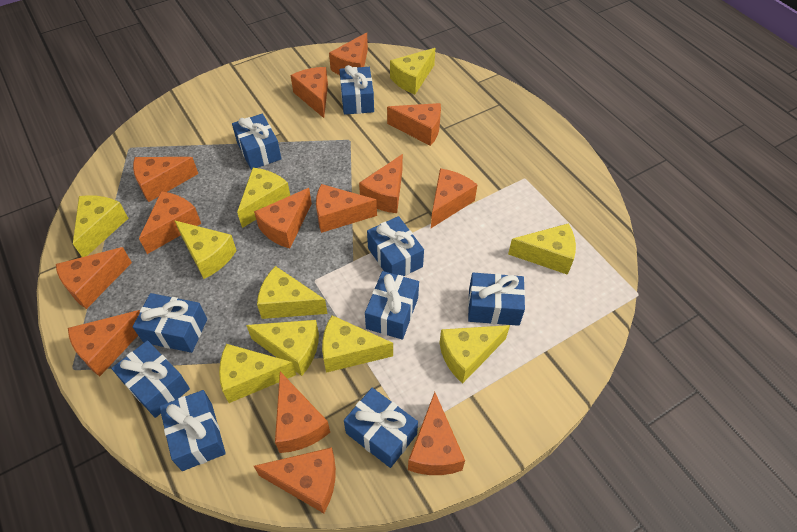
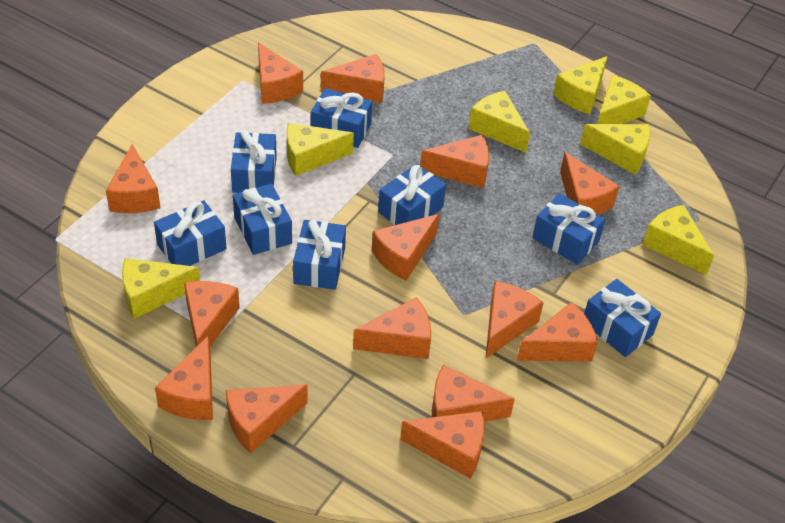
blue gift: 9 -> 8
yellow cheese: 10 -> 7

